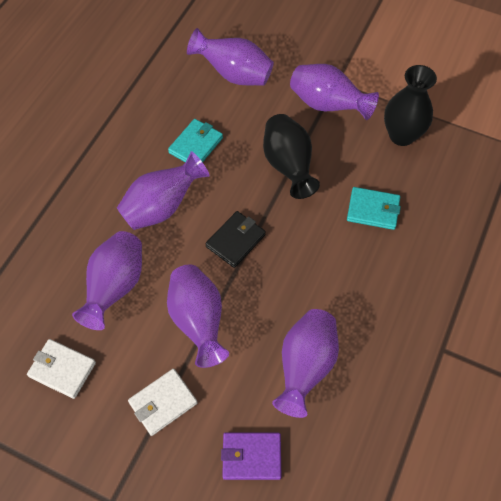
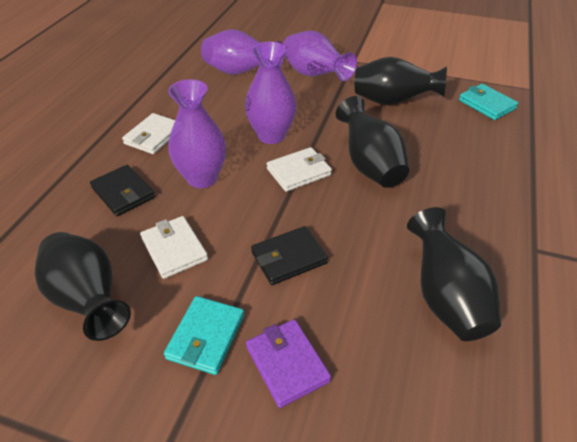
black vase: 2 -> 4
black wallet: 1 -> 2
purple vase: 6 -> 4
white wallet: 2 -> 3

